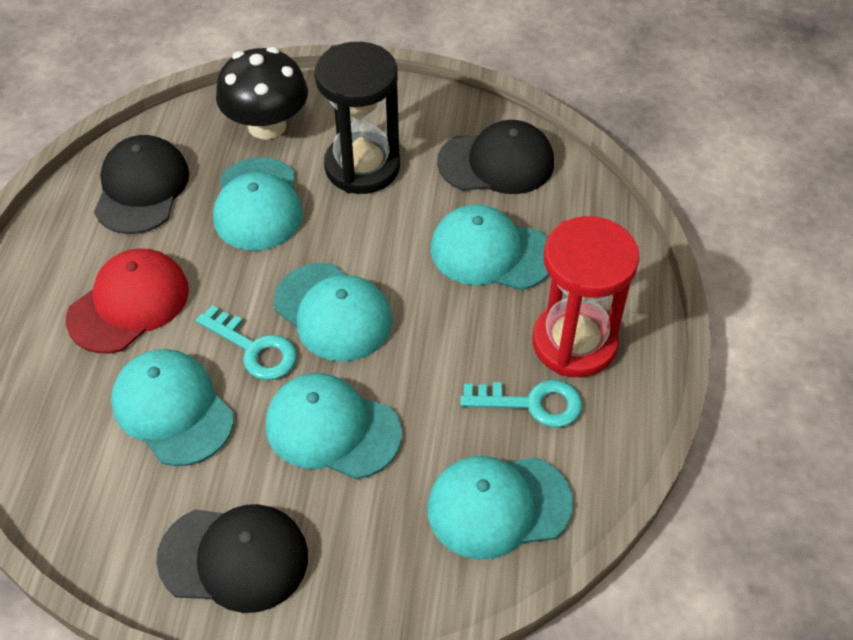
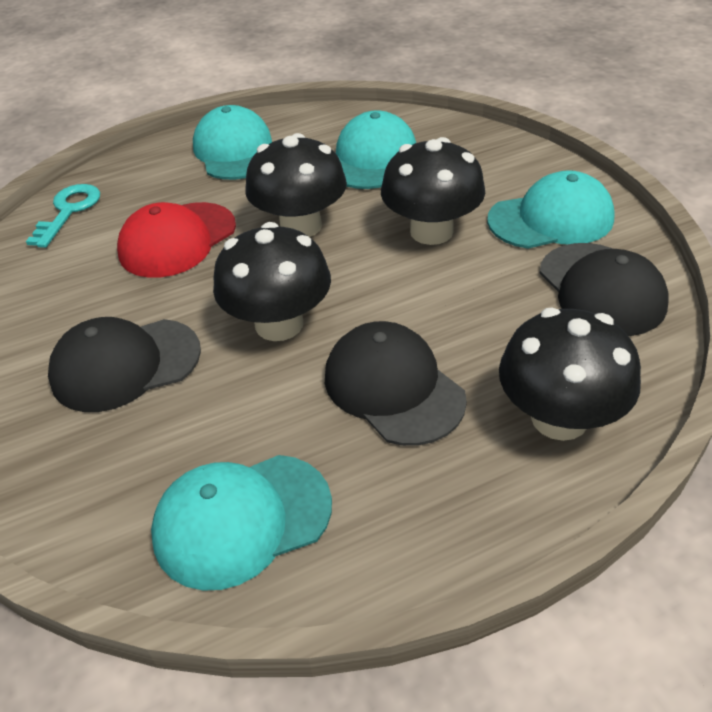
black hourglass: 1 -> 0
black mushroom: 1 -> 4
red hourglass: 1 -> 0
turquoise cap: 6 -> 4
turquoise key: 2 -> 1

